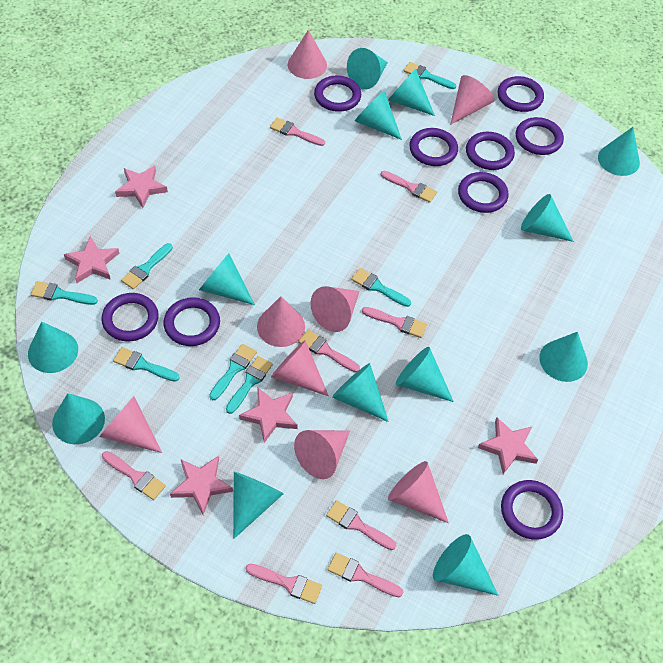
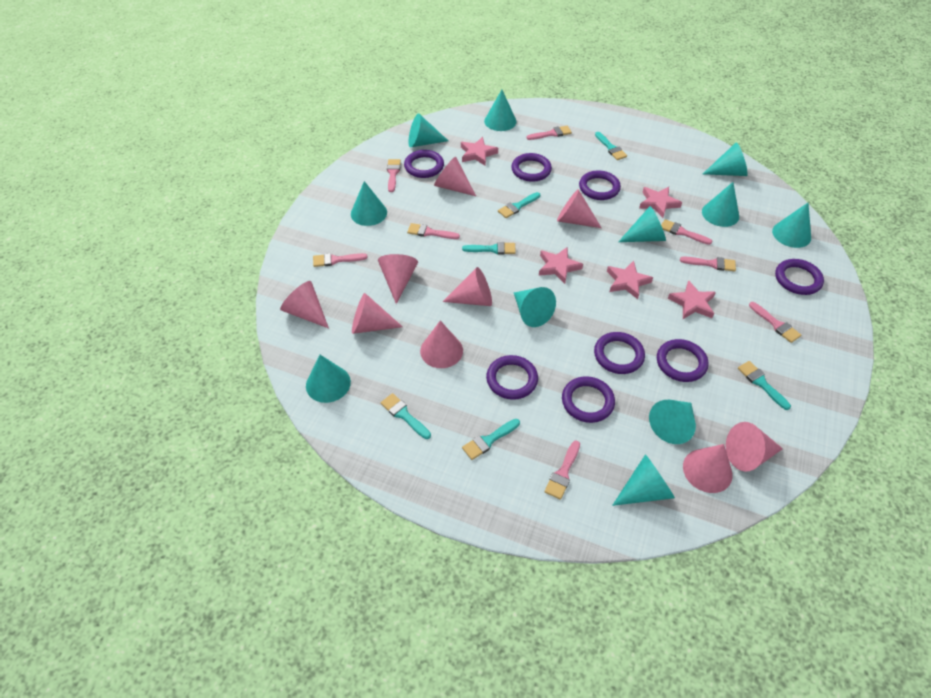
pink cone: 8 -> 9
purple ring: 9 -> 8
turquoise brush: 7 -> 6
turquoise cone: 13 -> 11

